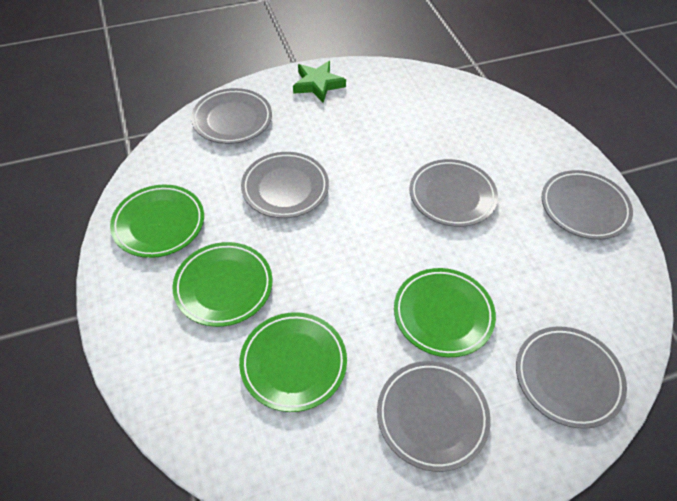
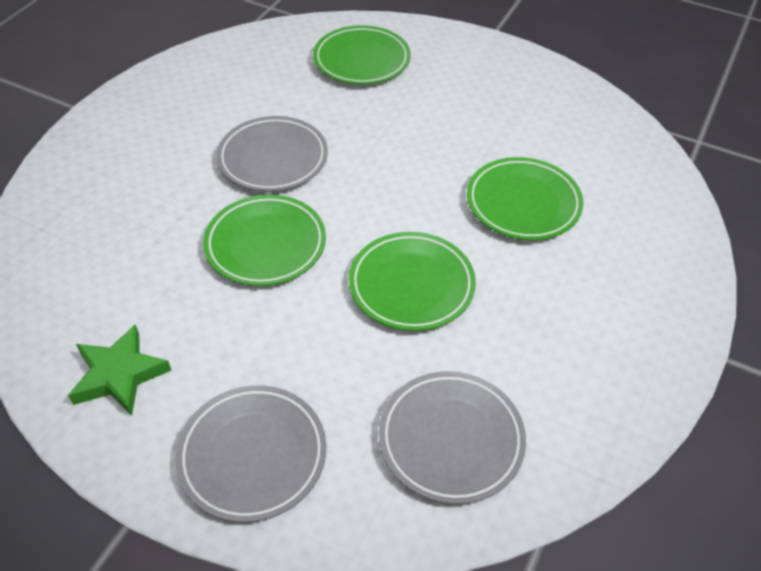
grey plate: 6 -> 3

